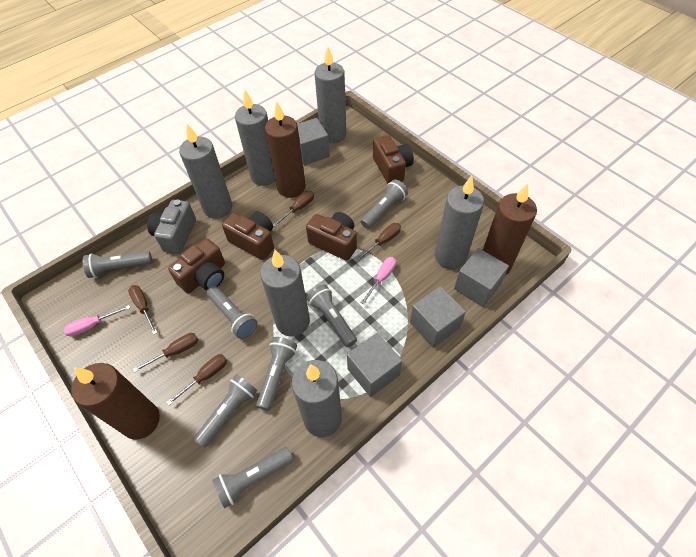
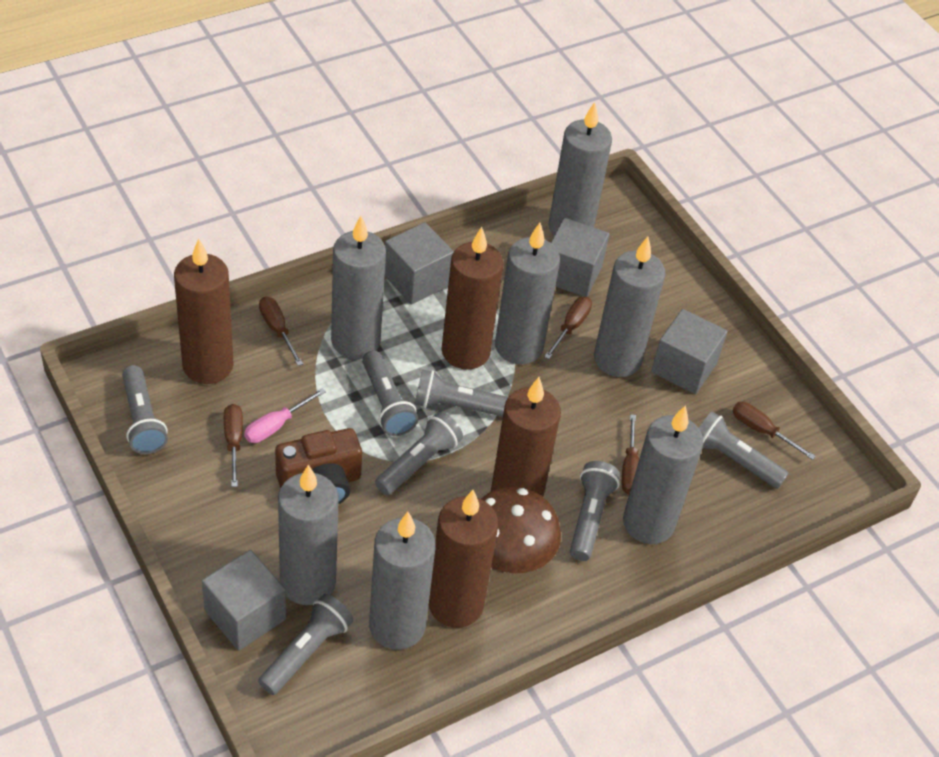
brown camera: 4 -> 1
brown candle: 3 -> 4
brown mushroom: 0 -> 1
grey camera: 1 -> 0
grey candle: 6 -> 7
pink screwdriver: 2 -> 1

